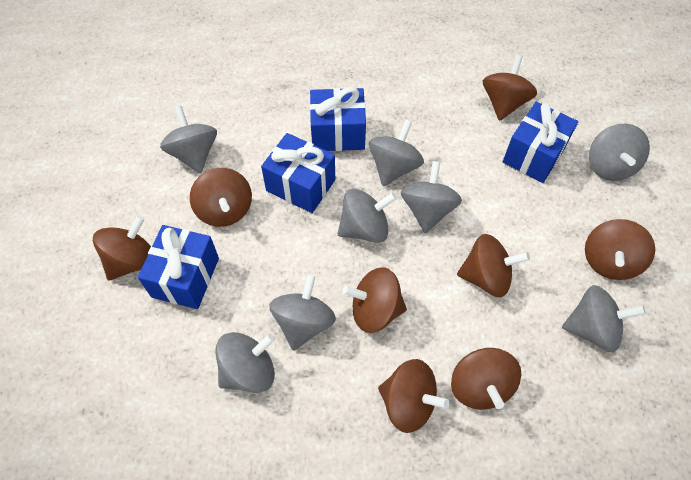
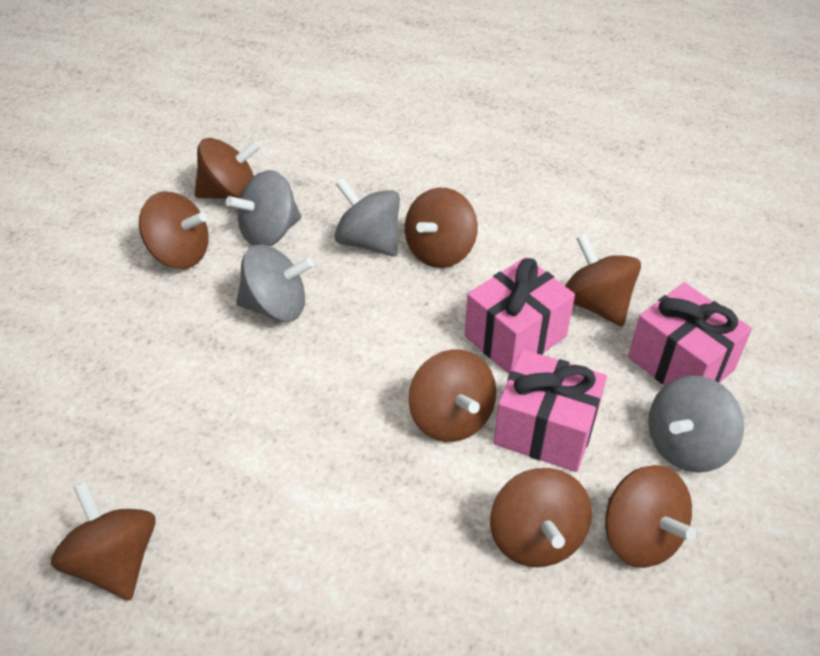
blue gift: 4 -> 0
grey spinning top: 8 -> 4
pink gift: 0 -> 3

